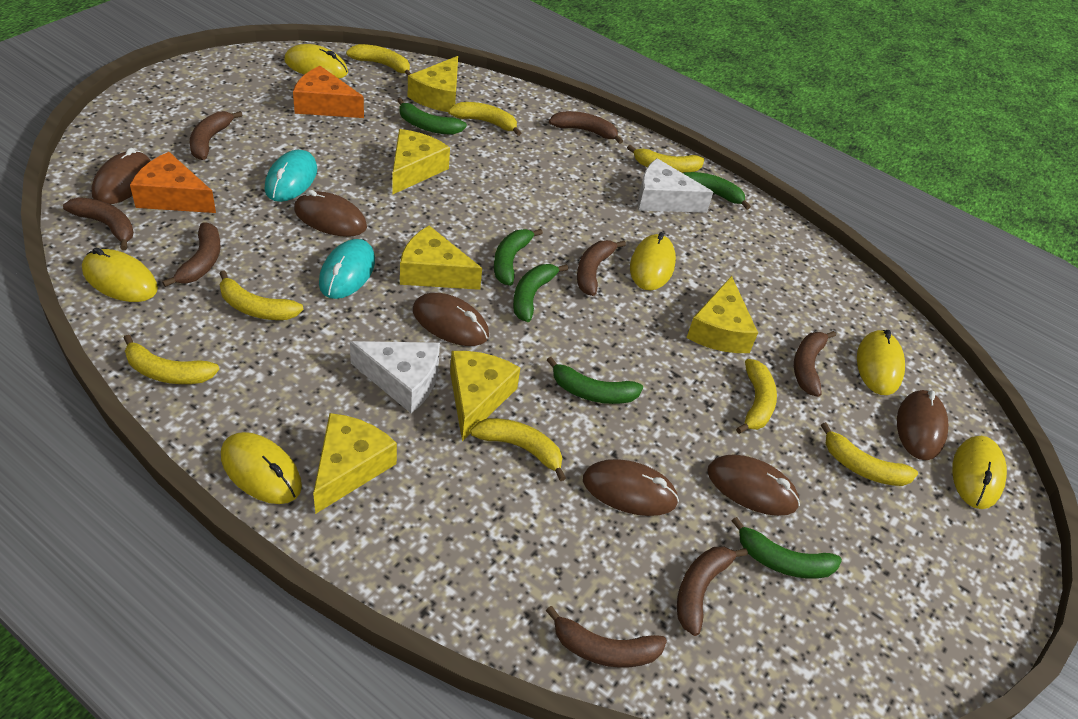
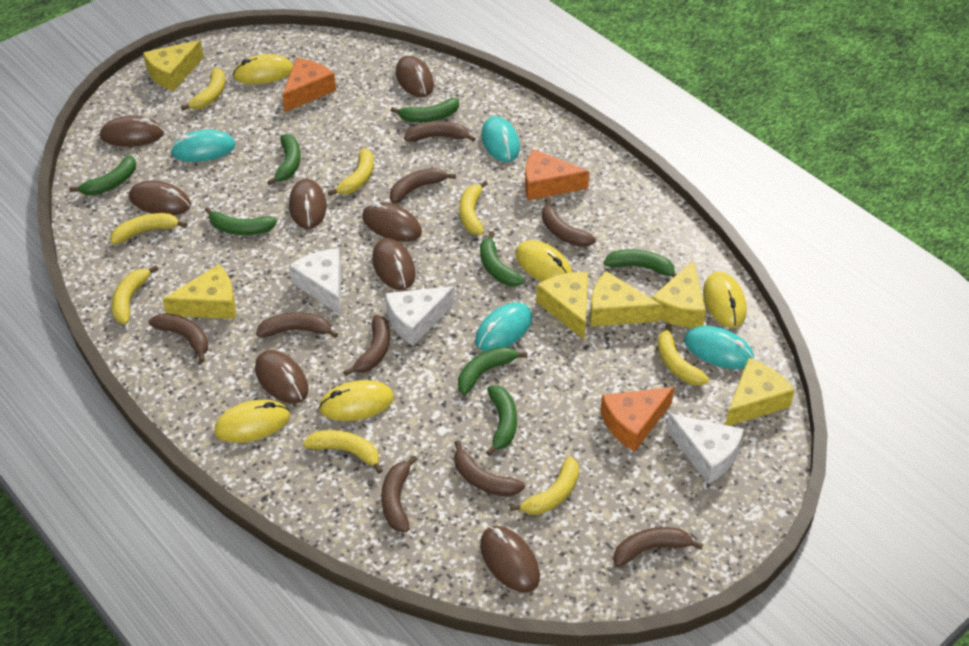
brown banana: 8 -> 9
brown mouse: 6 -> 8
green banana: 6 -> 8
orange cheese: 2 -> 3
turquoise mouse: 2 -> 4
white cheese: 2 -> 3
yellow mouse: 6 -> 5

